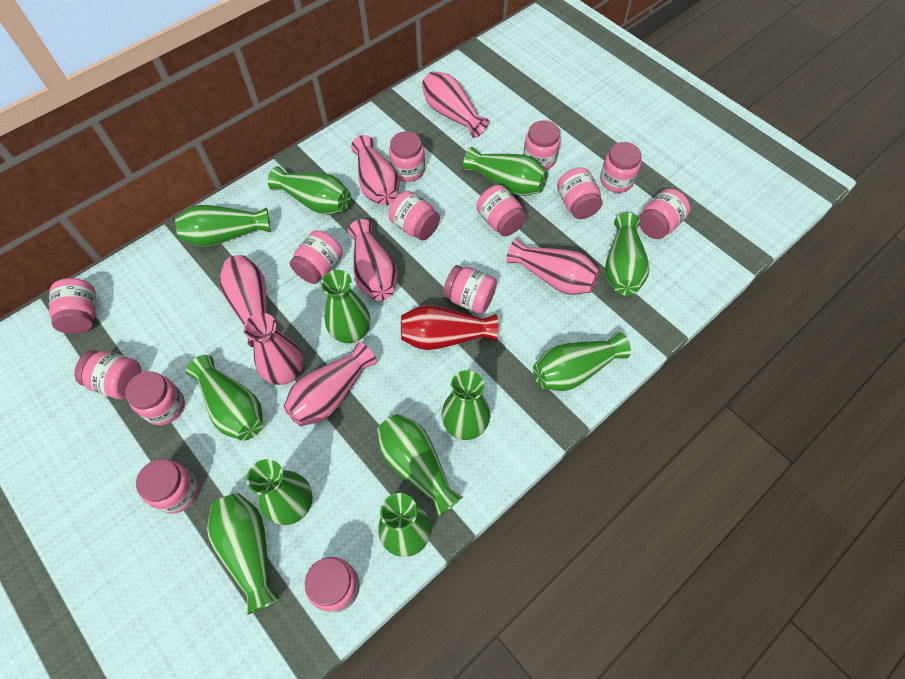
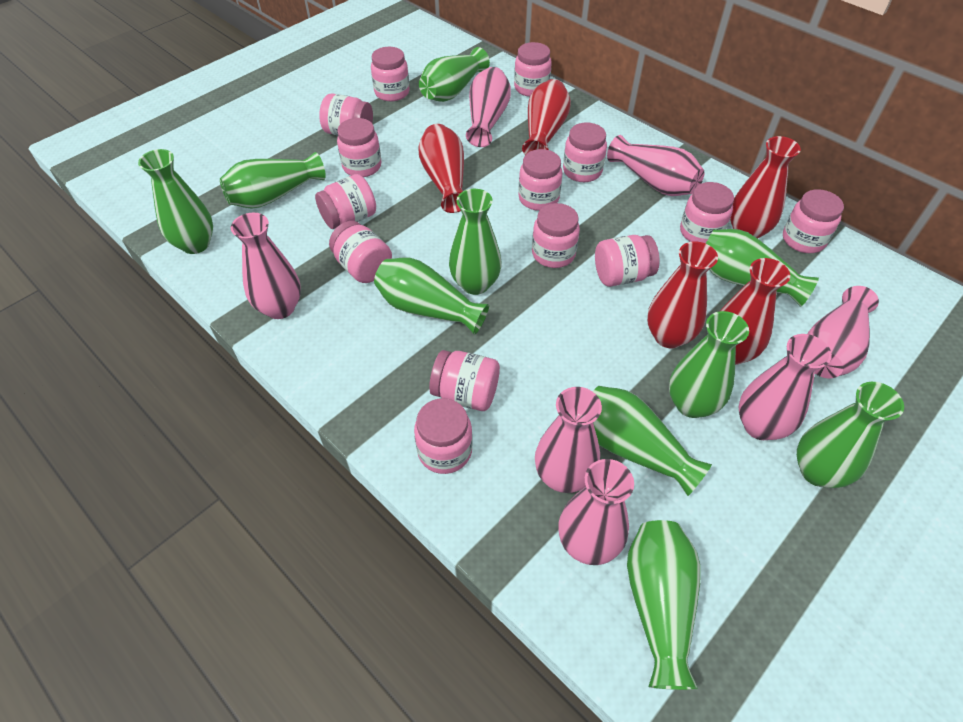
green vase: 12 -> 10
red vase: 1 -> 5

